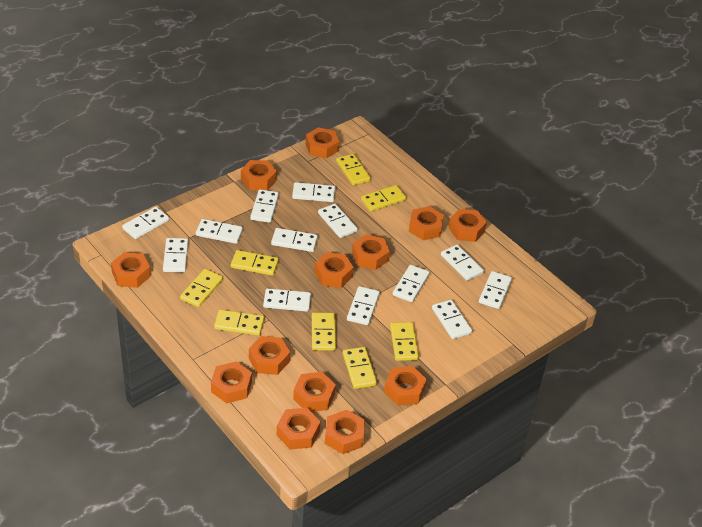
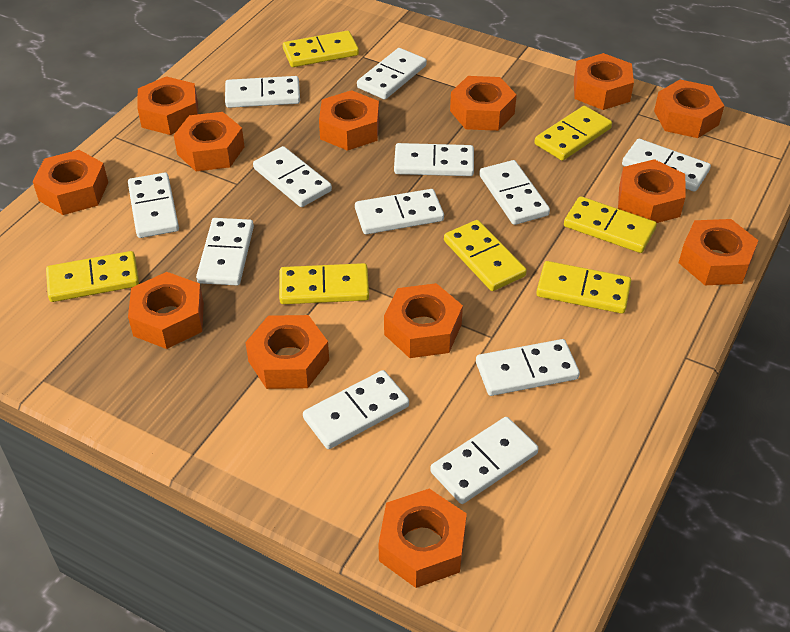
white domino: 13 -> 12
yellow domino: 8 -> 7

